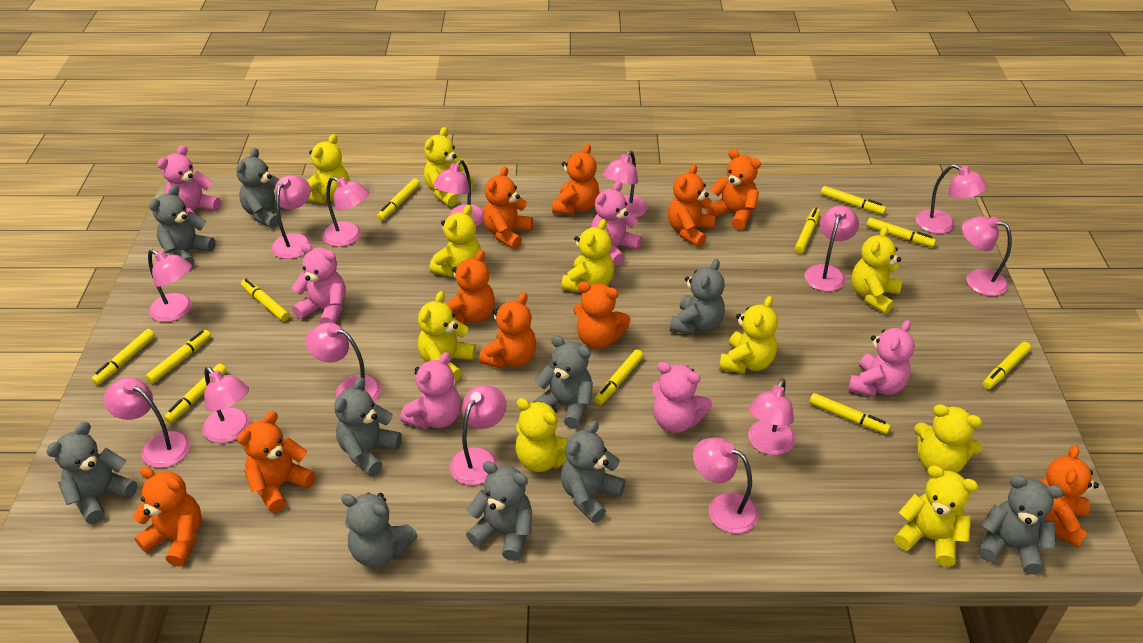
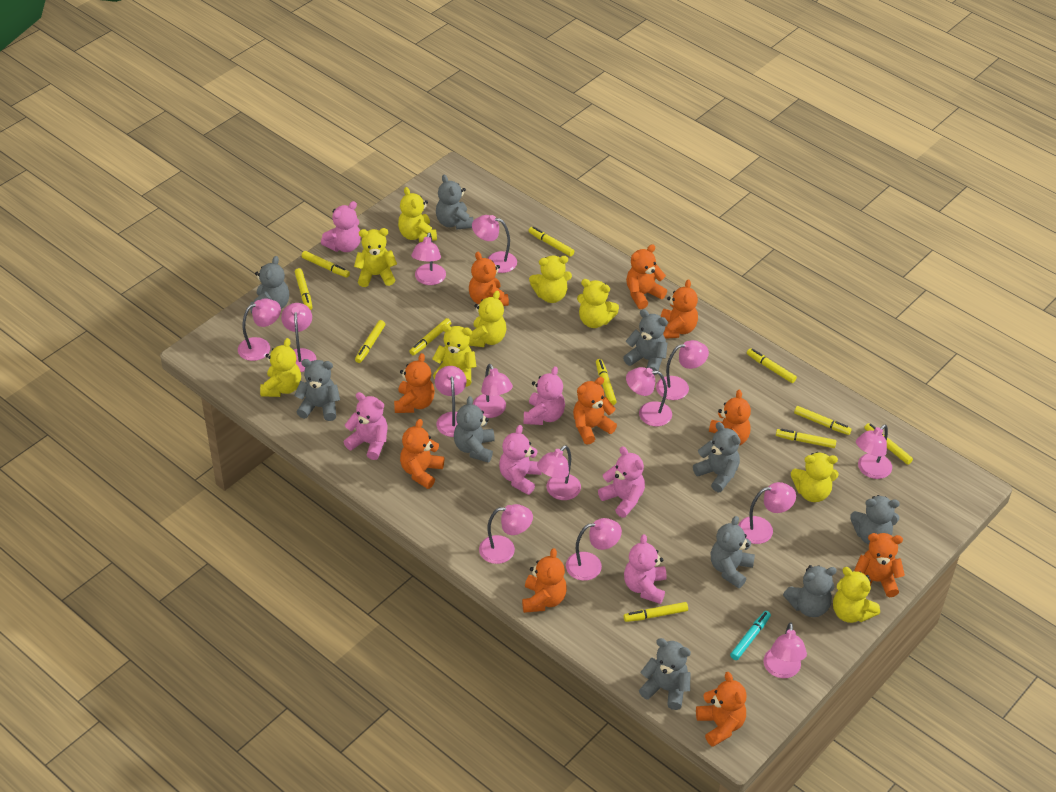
turquoise marker: 0 -> 1
yellow teddy bear: 10 -> 9

